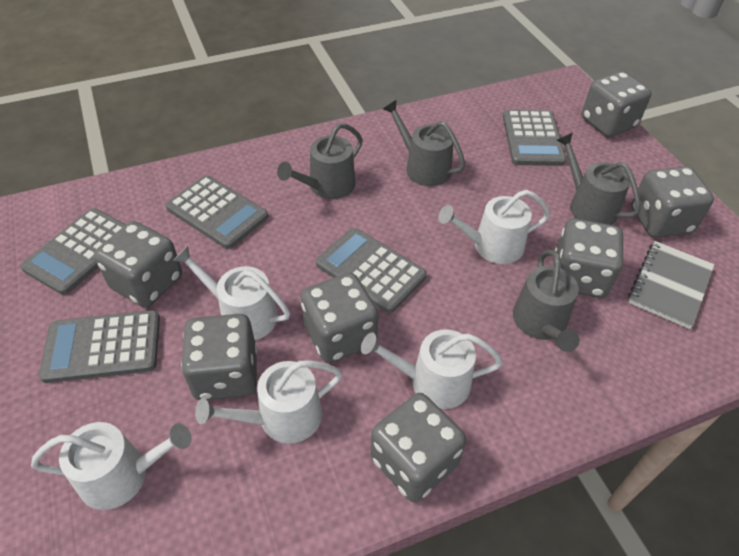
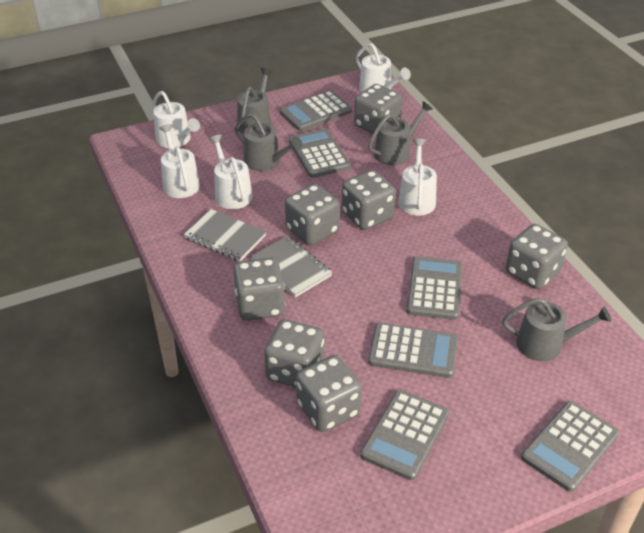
grey calculator: 5 -> 6
grey notebook: 1 -> 2

